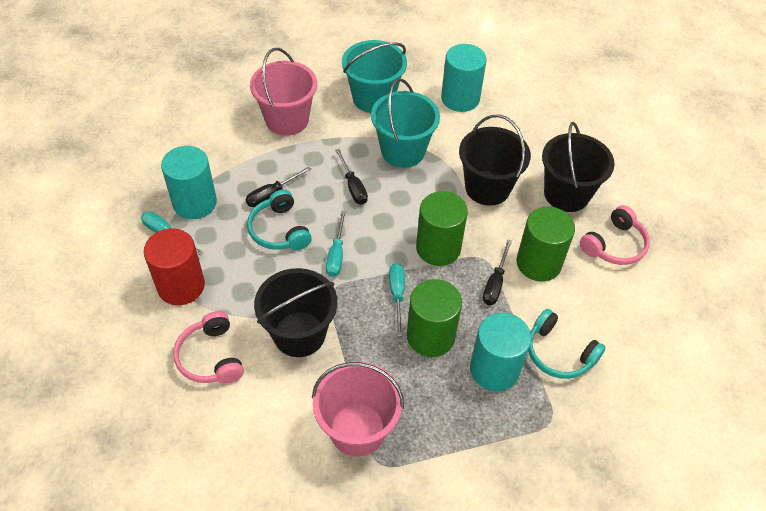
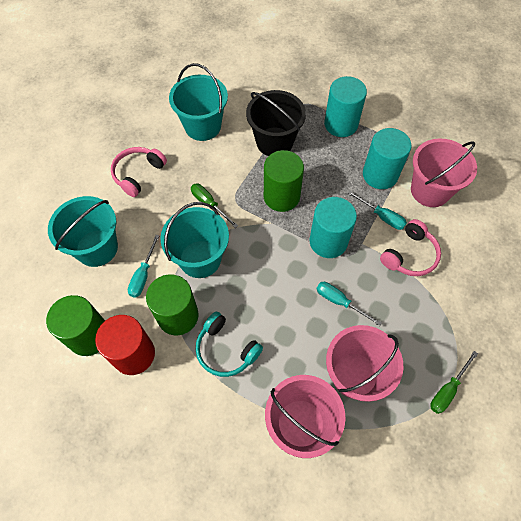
black bucket: 3 -> 1
black screwdriver: 3 -> 0
green screwdriver: 0 -> 2
pink bucket: 2 -> 3
turquoise bucket: 2 -> 3
turquoise headphones: 2 -> 1

